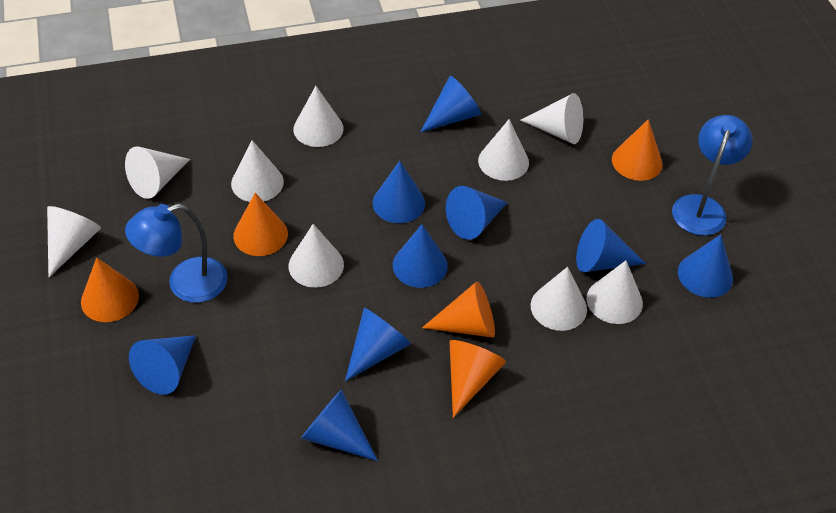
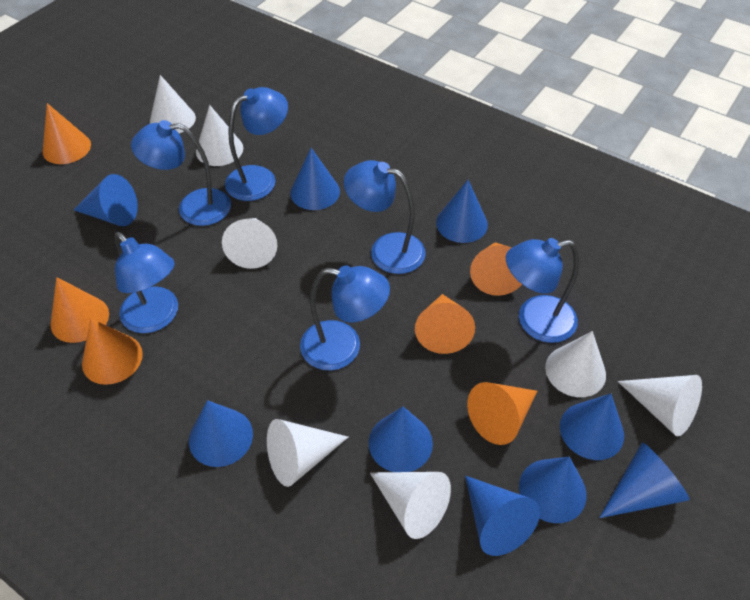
blue lamp: 2 -> 6
orange cone: 5 -> 6
white cone: 9 -> 7

